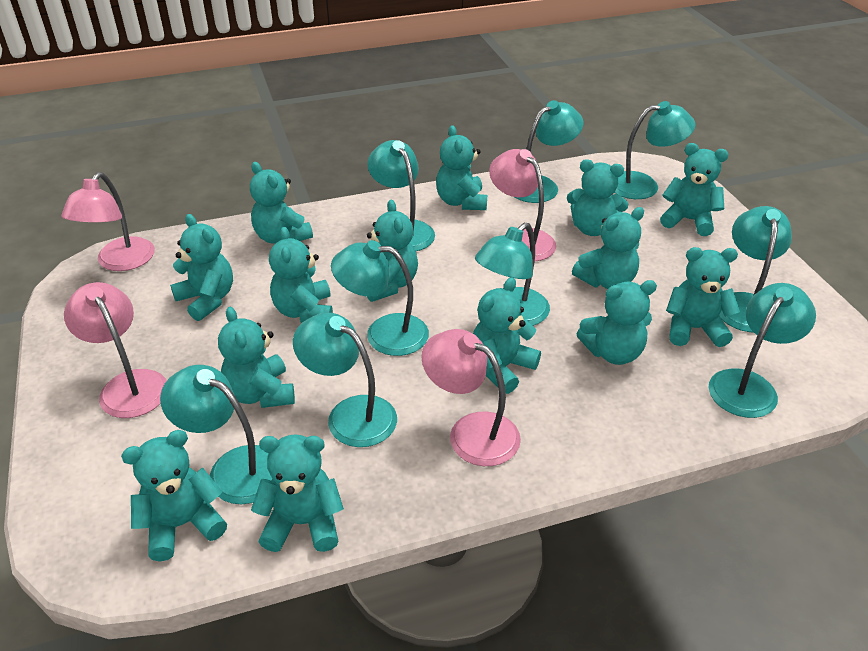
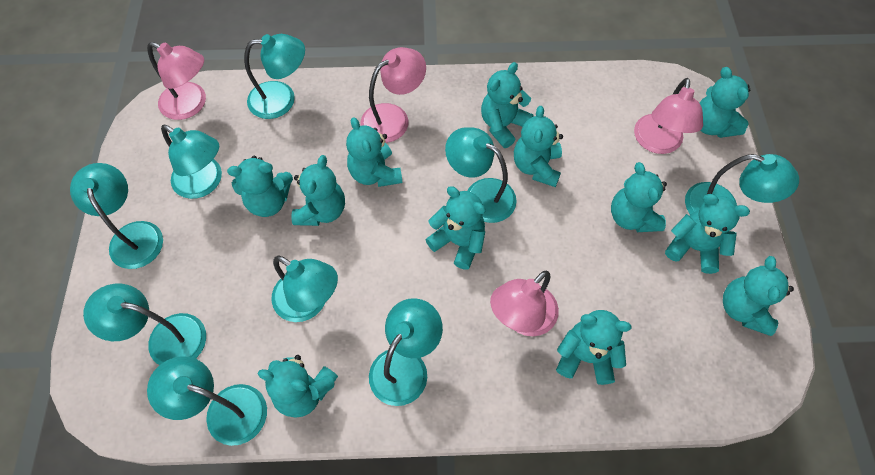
turquoise teddy bear: 14 -> 12

